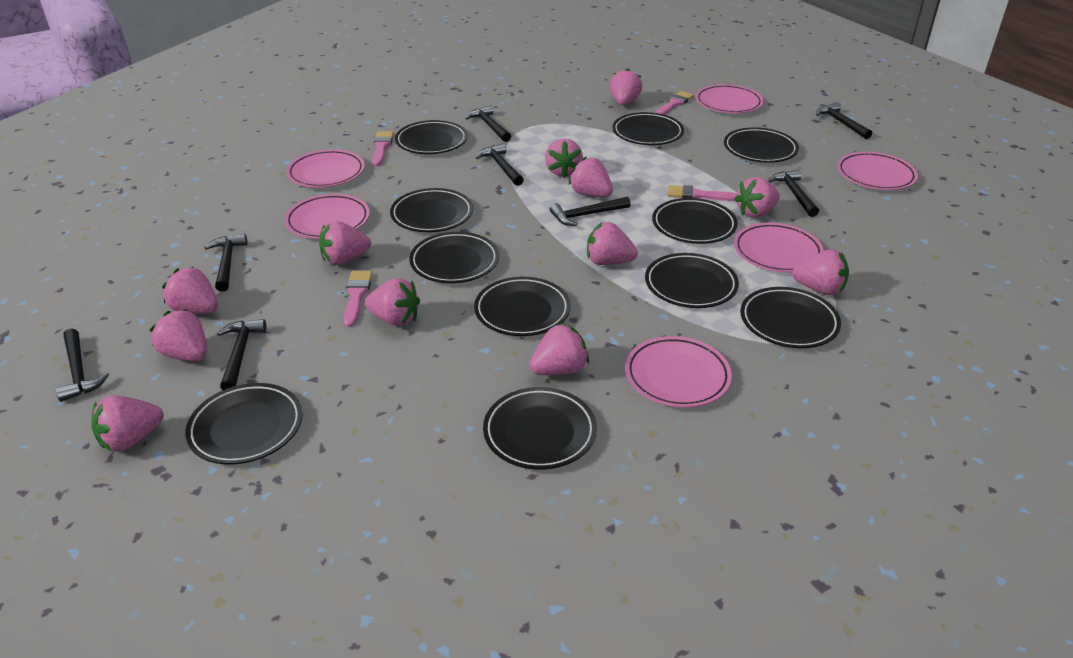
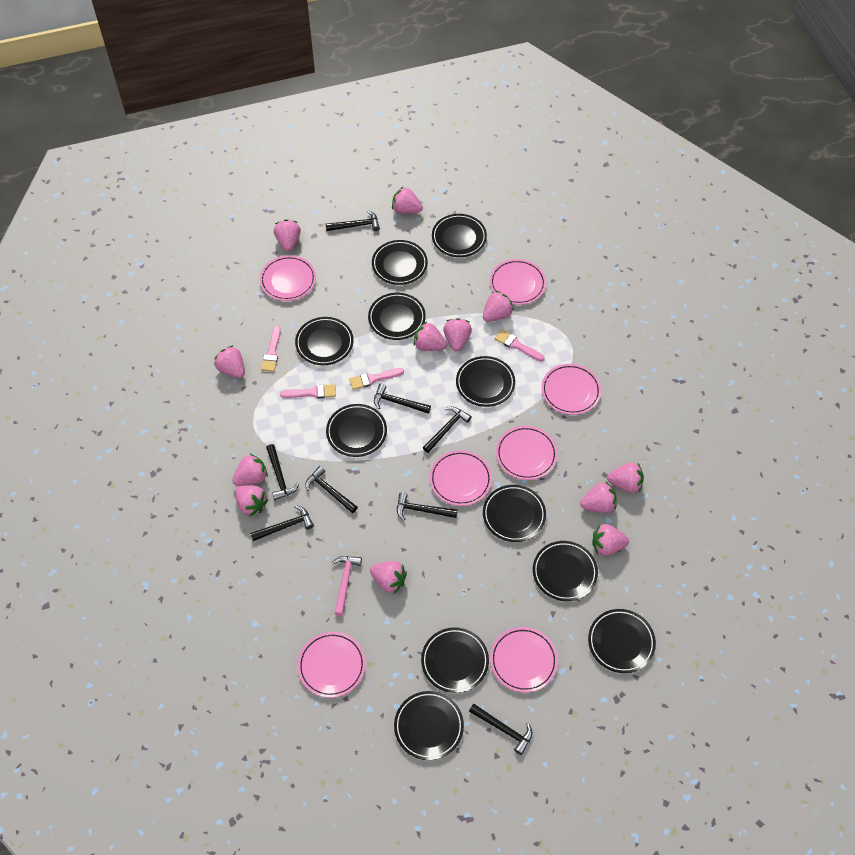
pink hammer: 0 -> 1
pink plate: 6 -> 7

